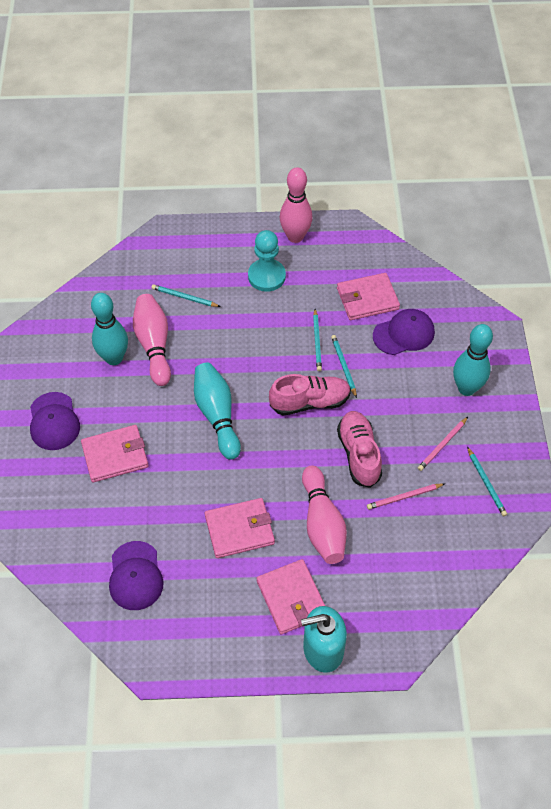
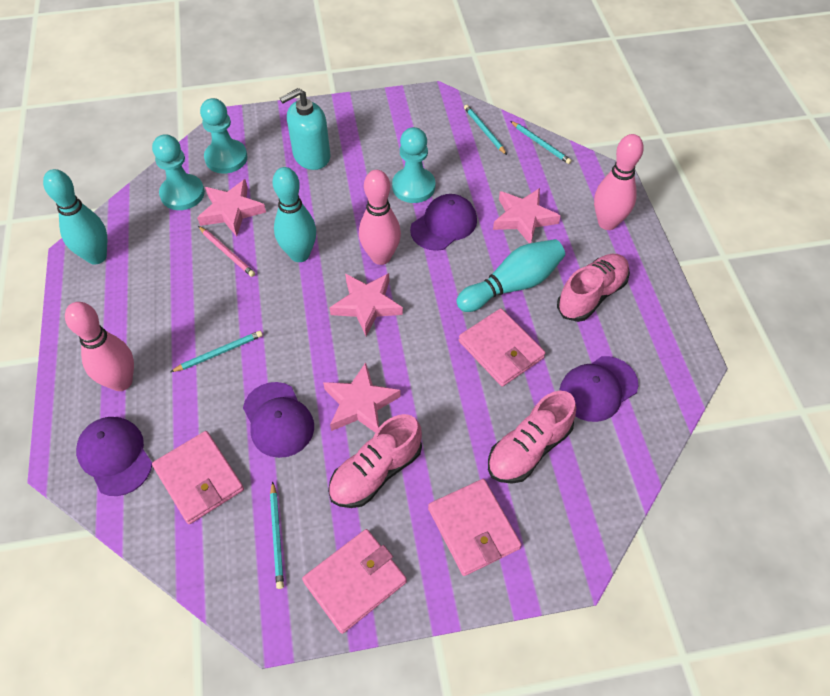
pink pencil: 2 -> 1
pink shoe: 2 -> 3
pink star: 0 -> 4
purple cap: 3 -> 4
turquoise pawn: 1 -> 3

